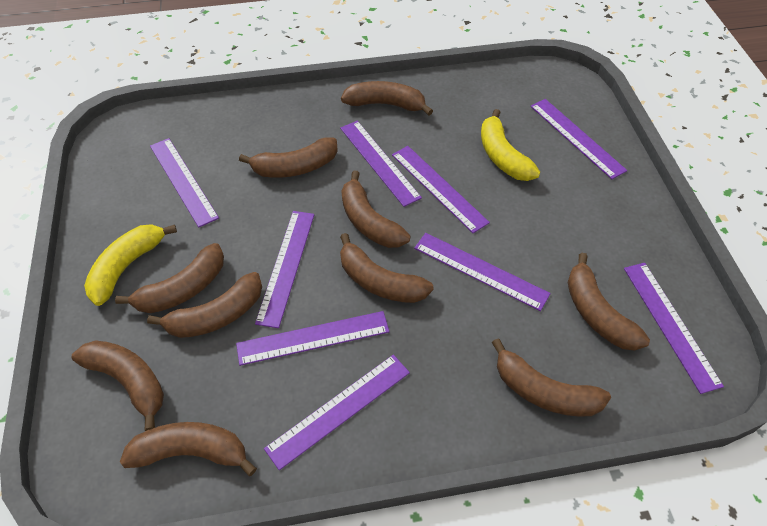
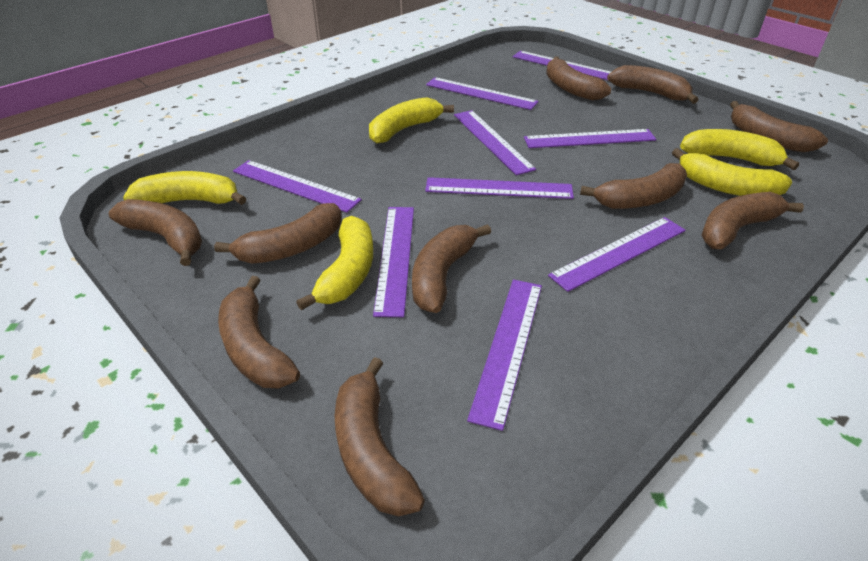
yellow banana: 2 -> 5

